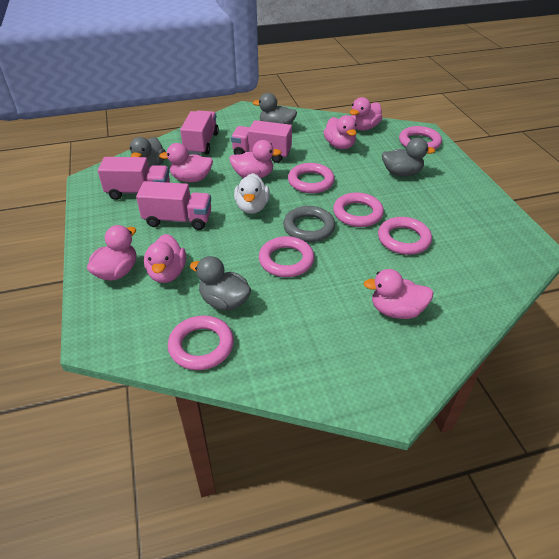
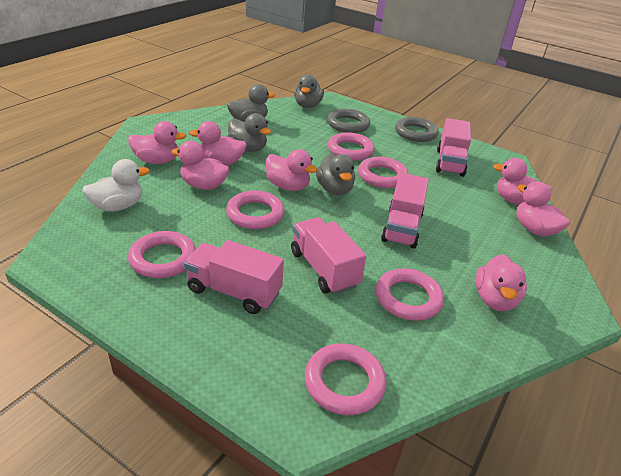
grey ring: 1 -> 2

